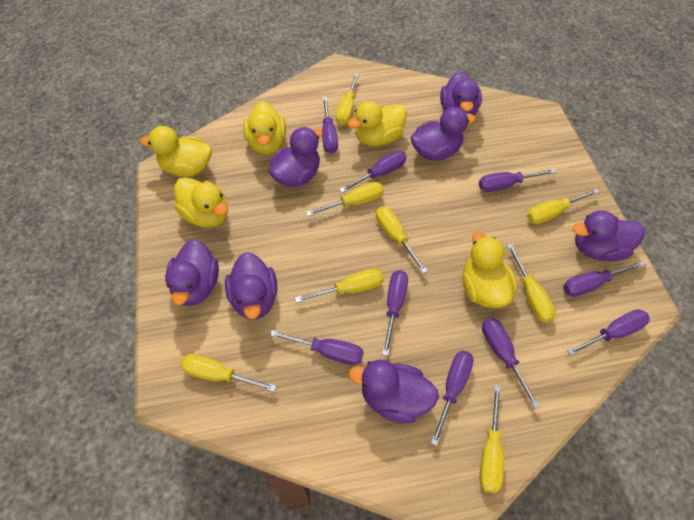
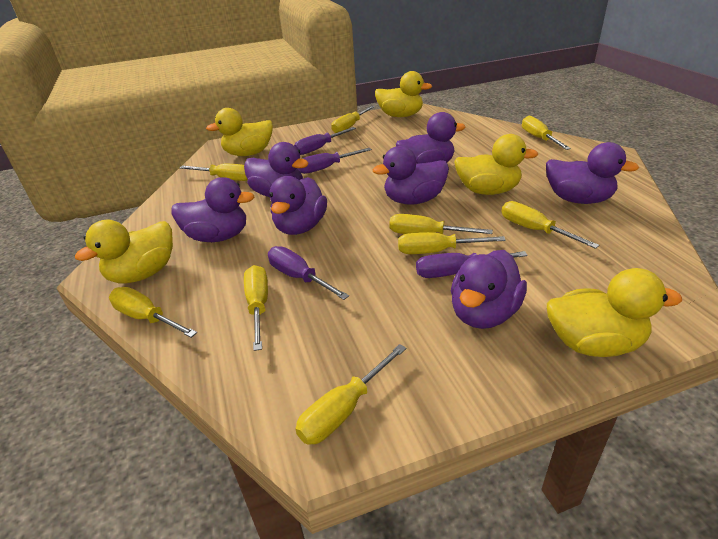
purple screwdriver: 9 -> 4
yellow screwdriver: 8 -> 9

